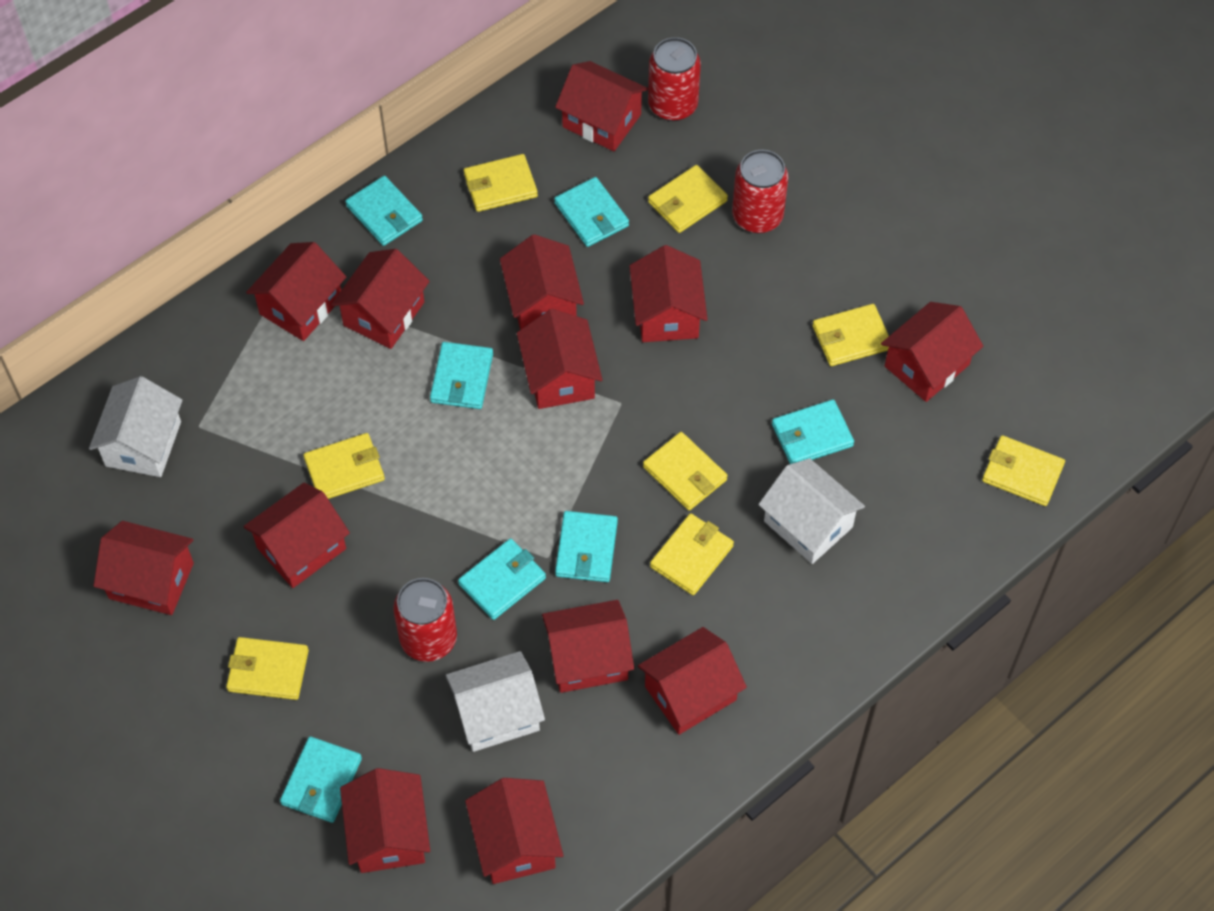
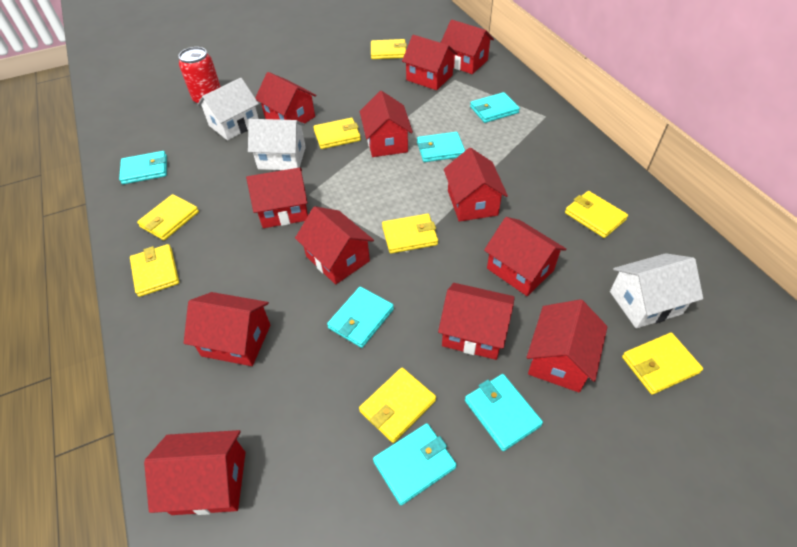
red can: 3 -> 1
red house: 13 -> 12
turquoise wallet: 7 -> 6

